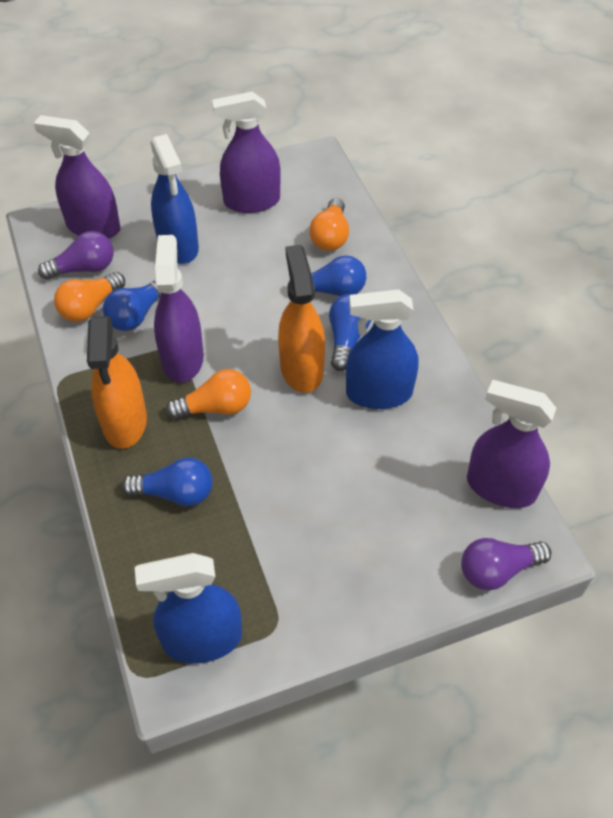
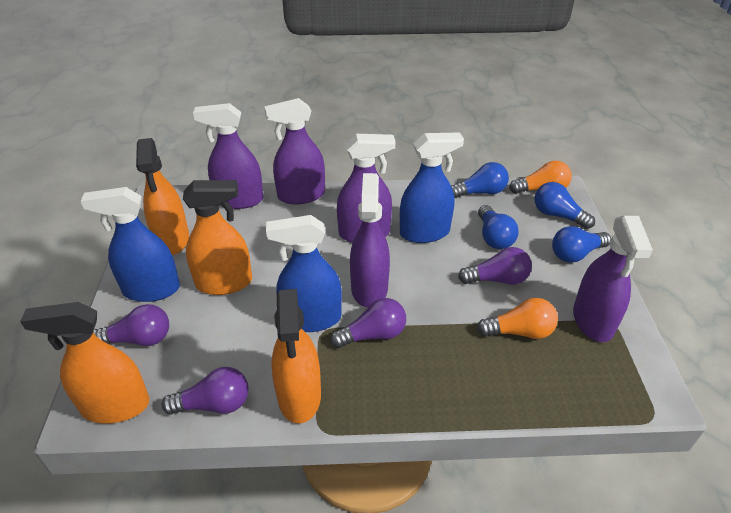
orange light bulb: 3 -> 2
orange spray bottle: 2 -> 4
purple light bulb: 2 -> 4
purple spray bottle: 4 -> 5

